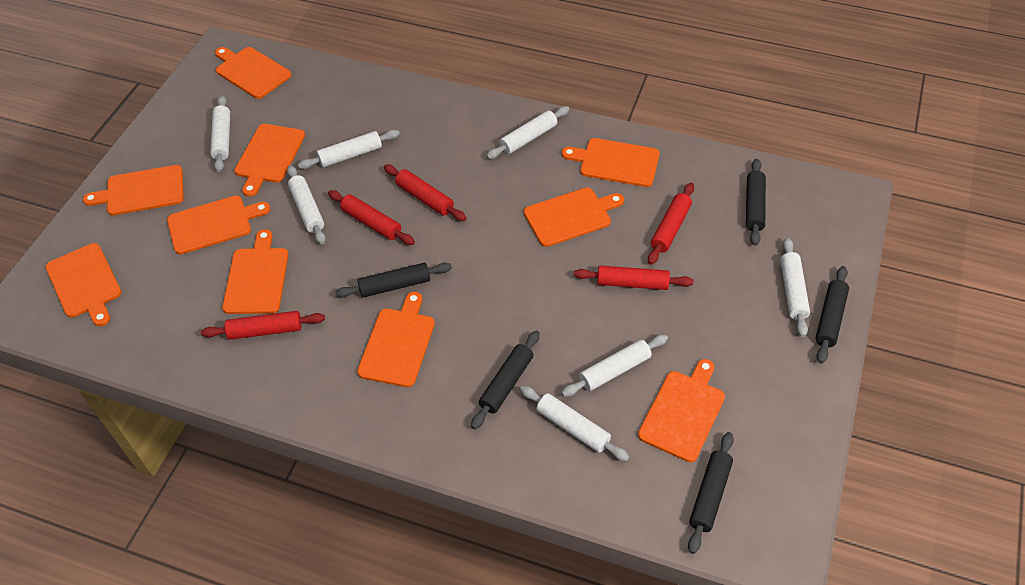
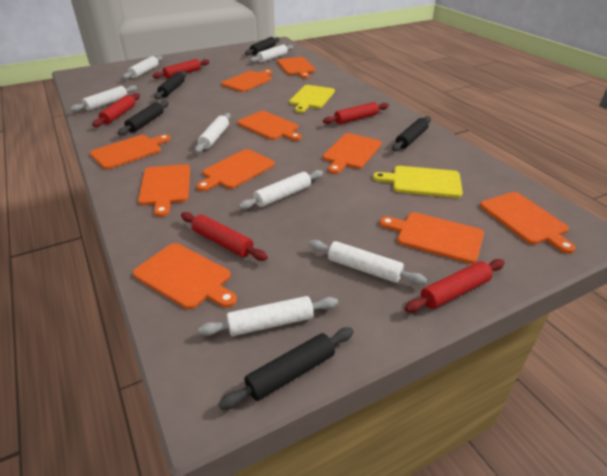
yellow cutting board: 0 -> 2

